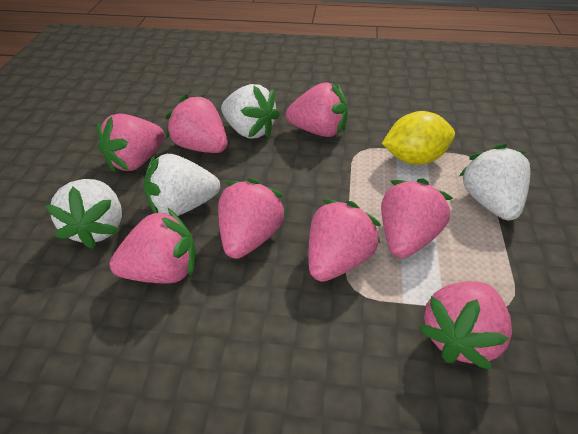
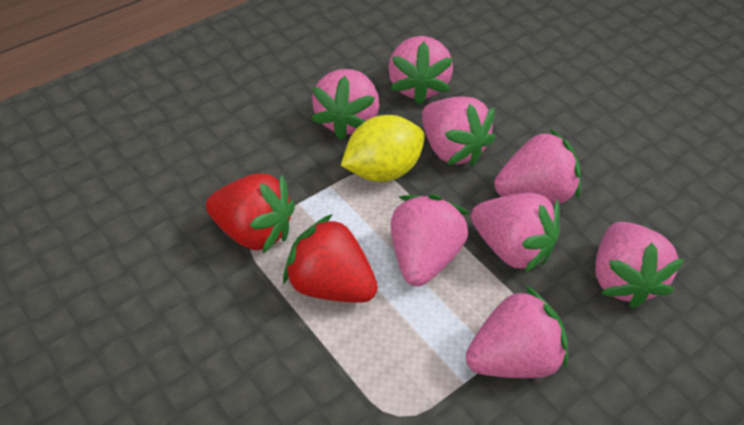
red strawberry: 0 -> 2
white strawberry: 4 -> 0

